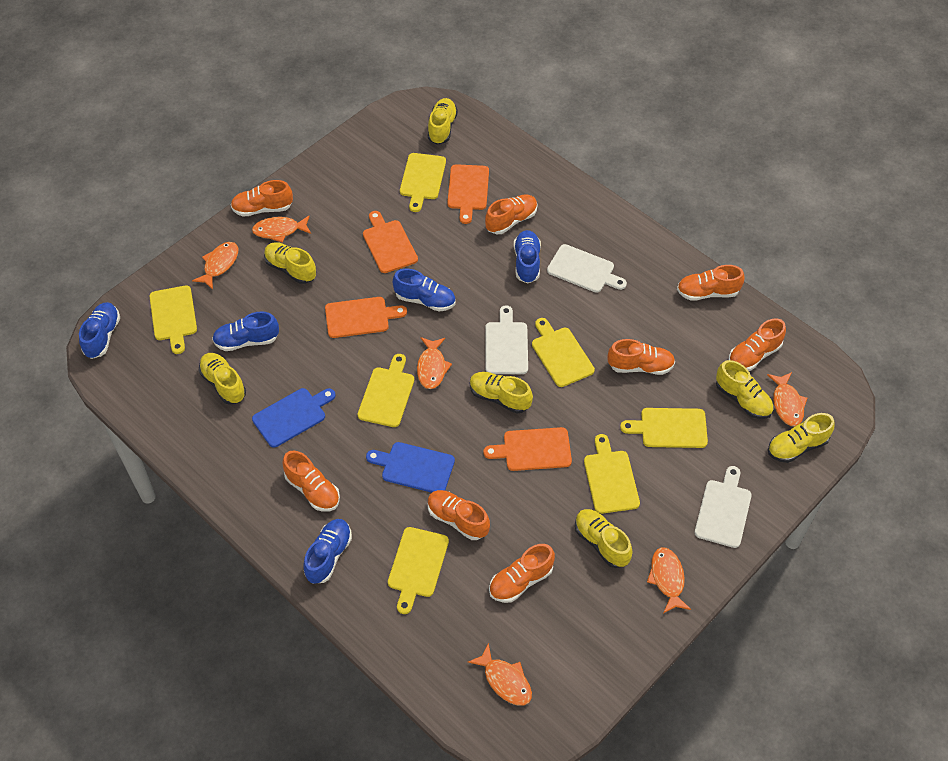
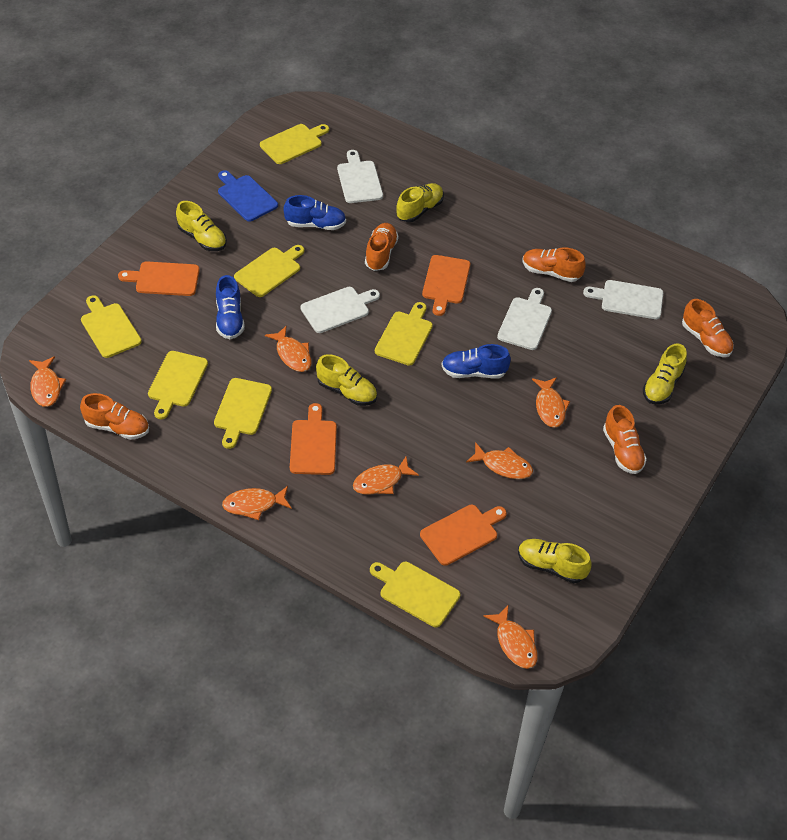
blue cutting board: 2 -> 1
blue shoe: 5 -> 3
orange fish: 6 -> 7
orange shoe: 8 -> 5
white cutting board: 3 -> 4
yellow shoe: 7 -> 5

